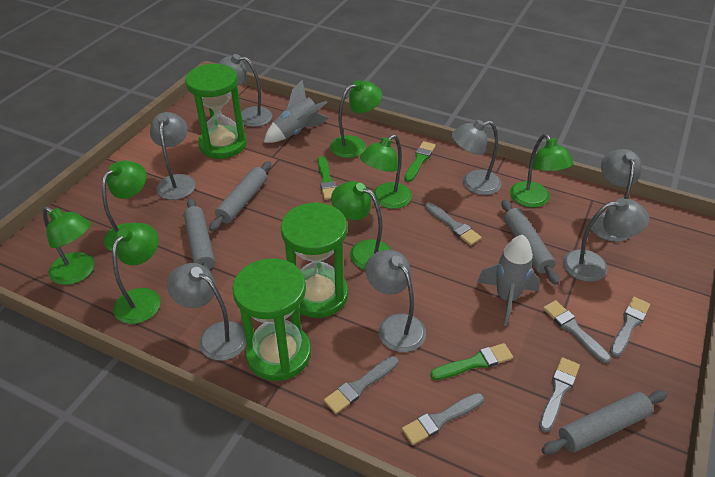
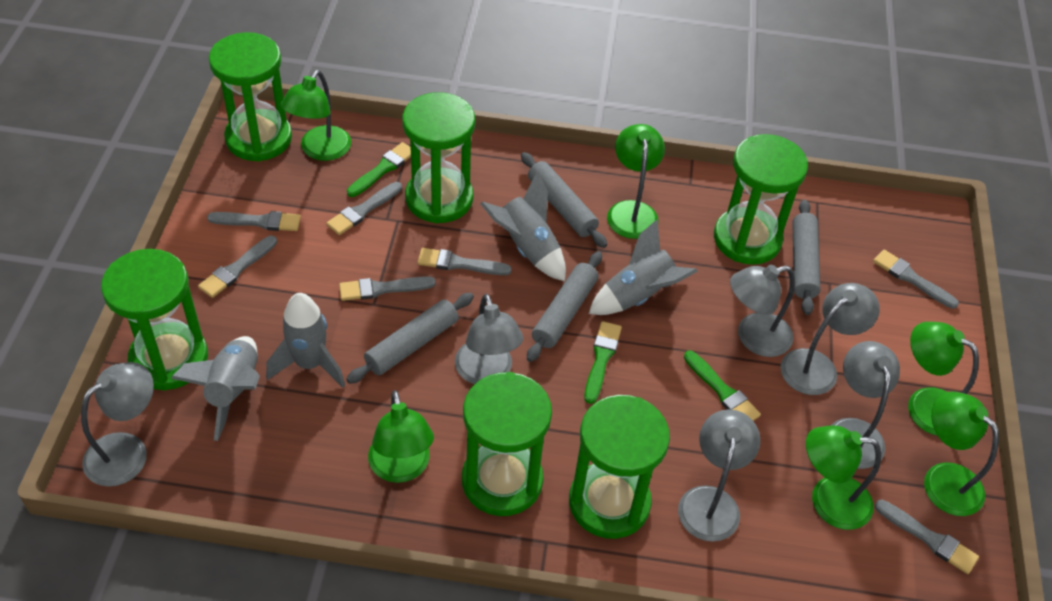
green hourglass: 3 -> 6
green lamp: 7 -> 6
grey brush: 6 -> 7
grey lamp: 7 -> 6
grey rocket: 2 -> 4

